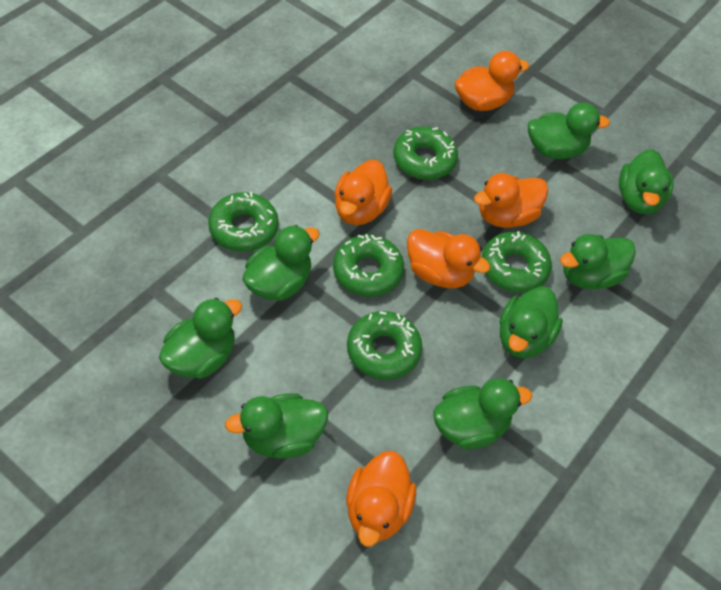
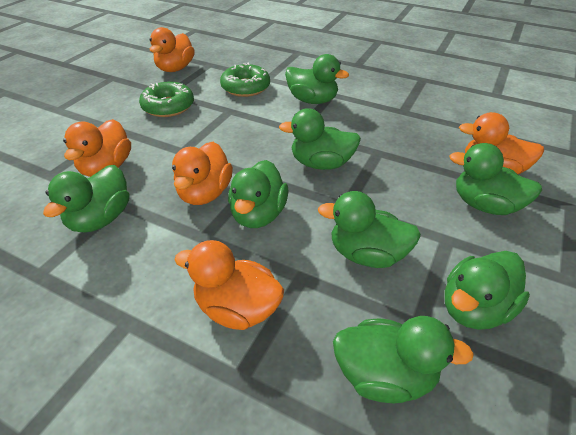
green donut: 5 -> 2

